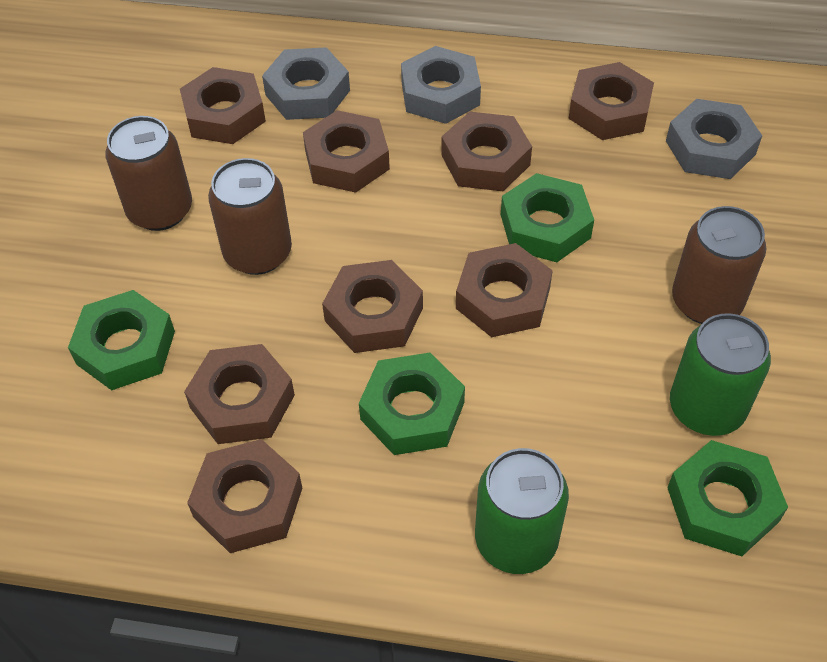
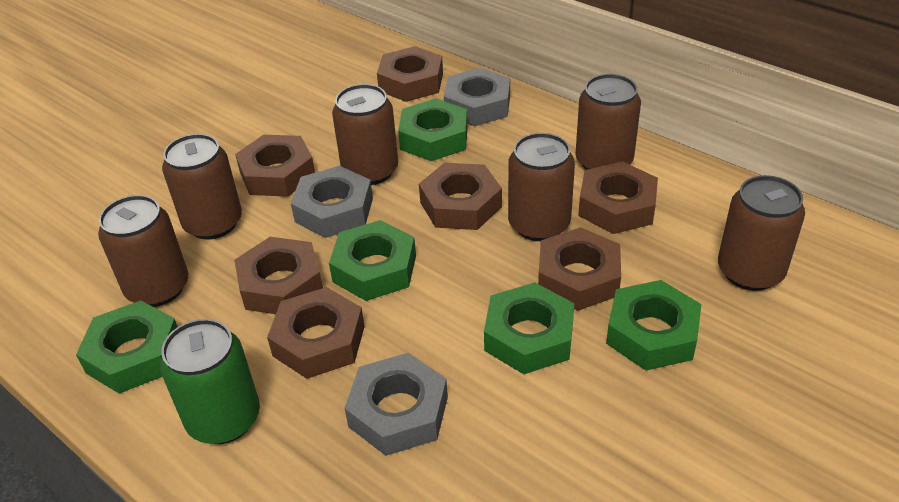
brown can: 3 -> 6
brown nut: 8 -> 7
green can: 2 -> 1
green nut: 4 -> 5

